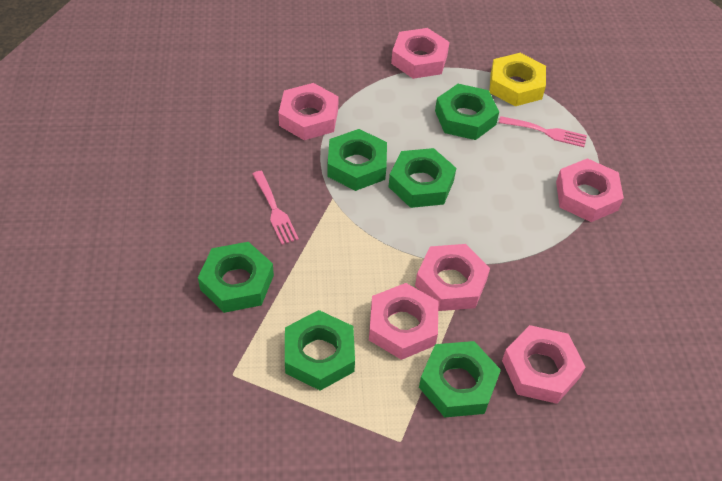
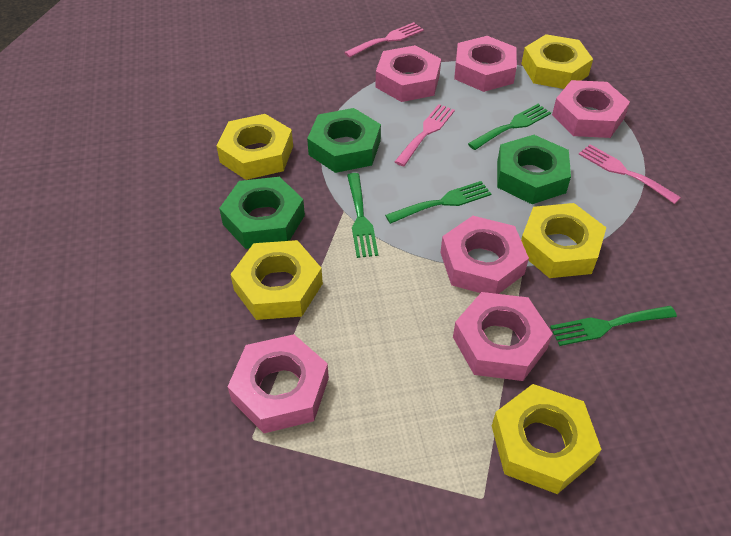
green fork: 0 -> 4
green nut: 6 -> 3
pink fork: 2 -> 3
yellow nut: 1 -> 5

